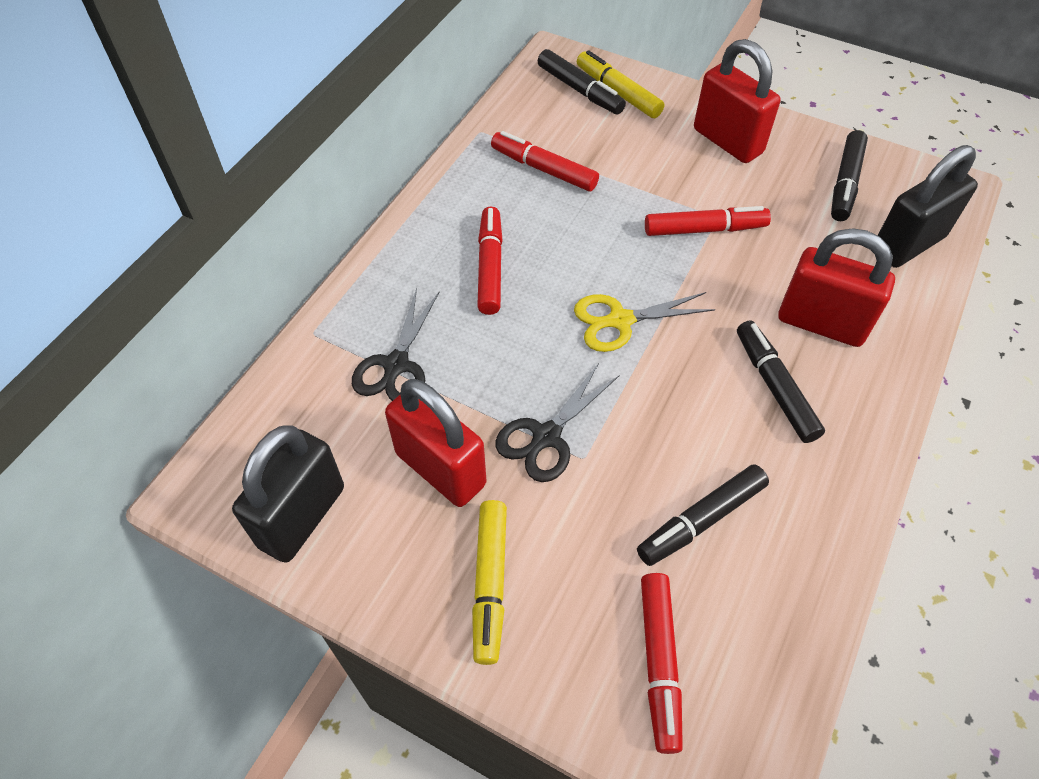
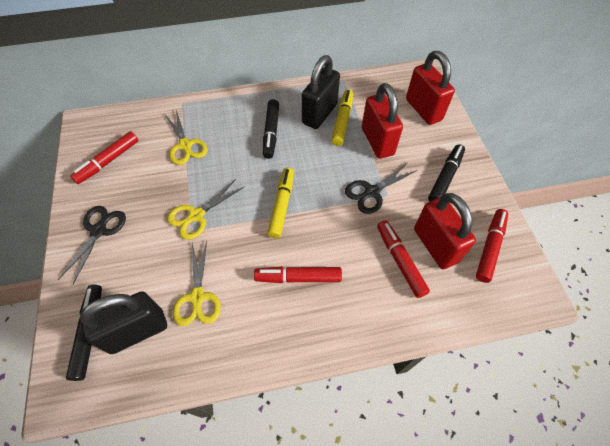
black marker: 4 -> 3
yellow scissors: 1 -> 3

